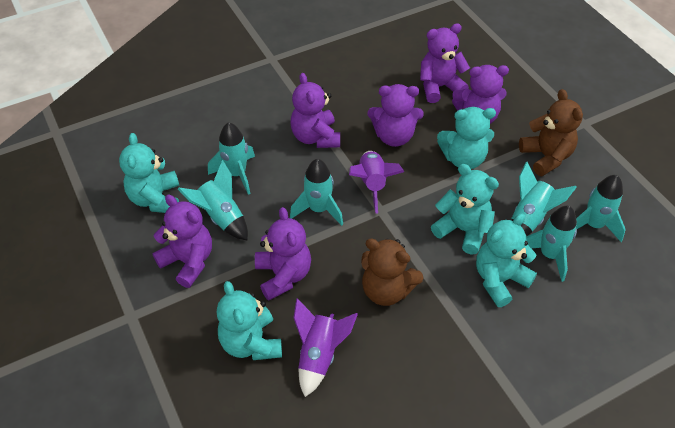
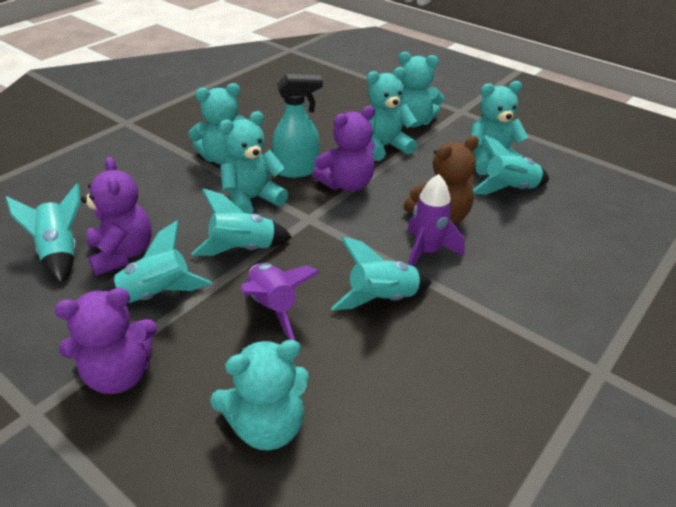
brown teddy bear: 2 -> 1
purple teddy bear: 6 -> 3
turquoise rocket: 6 -> 5
turquoise spray bottle: 0 -> 1
turquoise teddy bear: 5 -> 6

